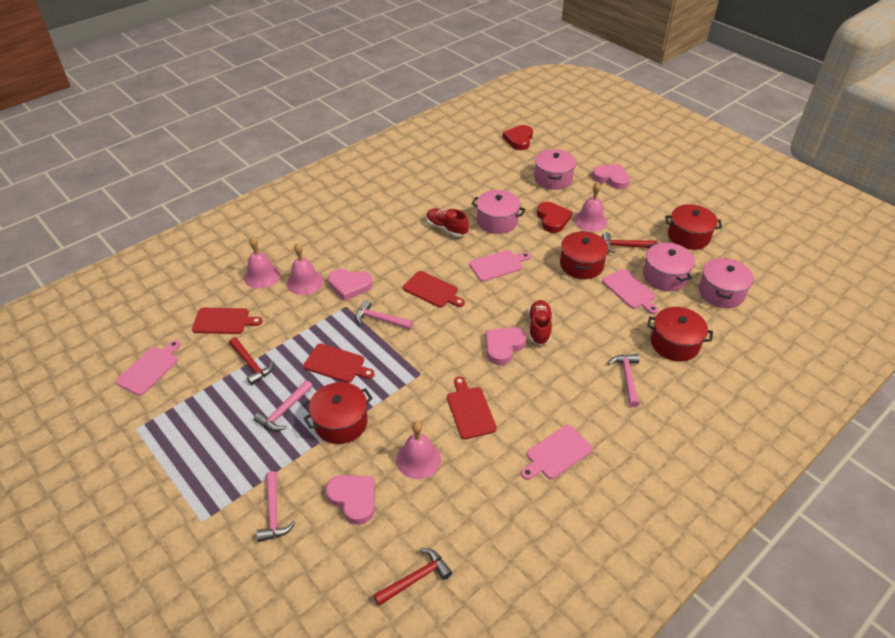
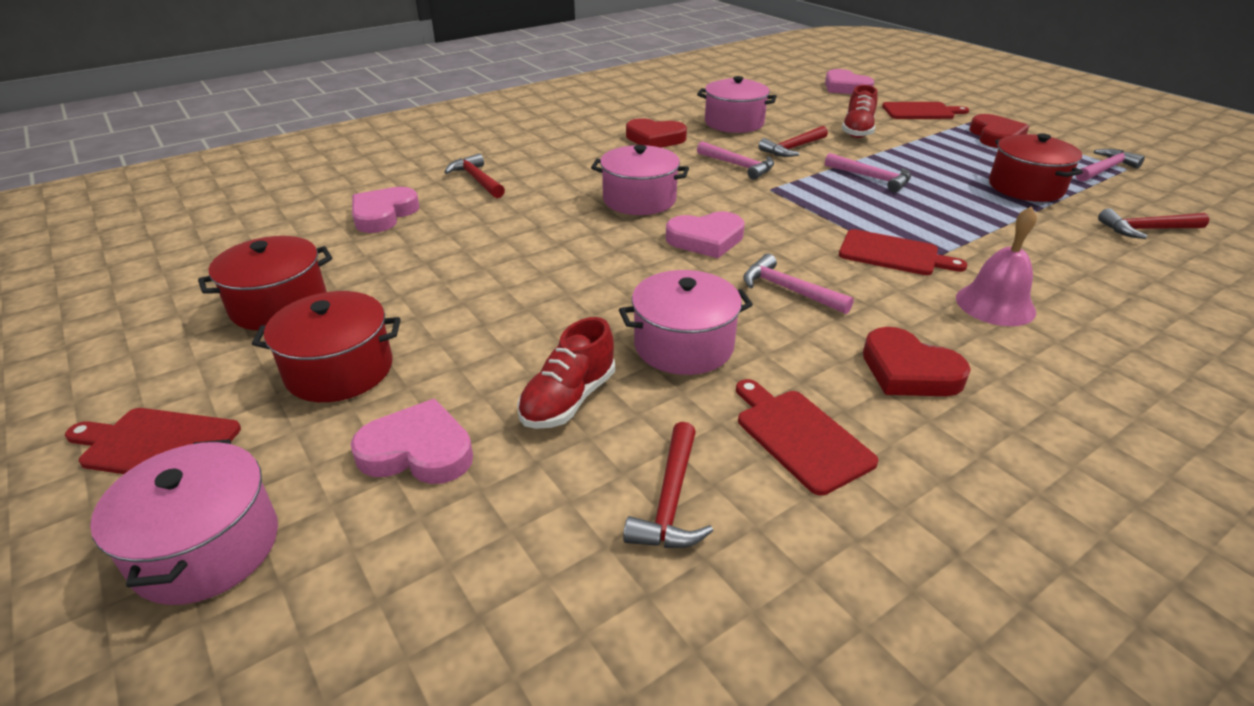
pink bell: 4 -> 1
pink cutting board: 4 -> 0
red hammer: 3 -> 4
red heart: 2 -> 3
red pot: 4 -> 3

